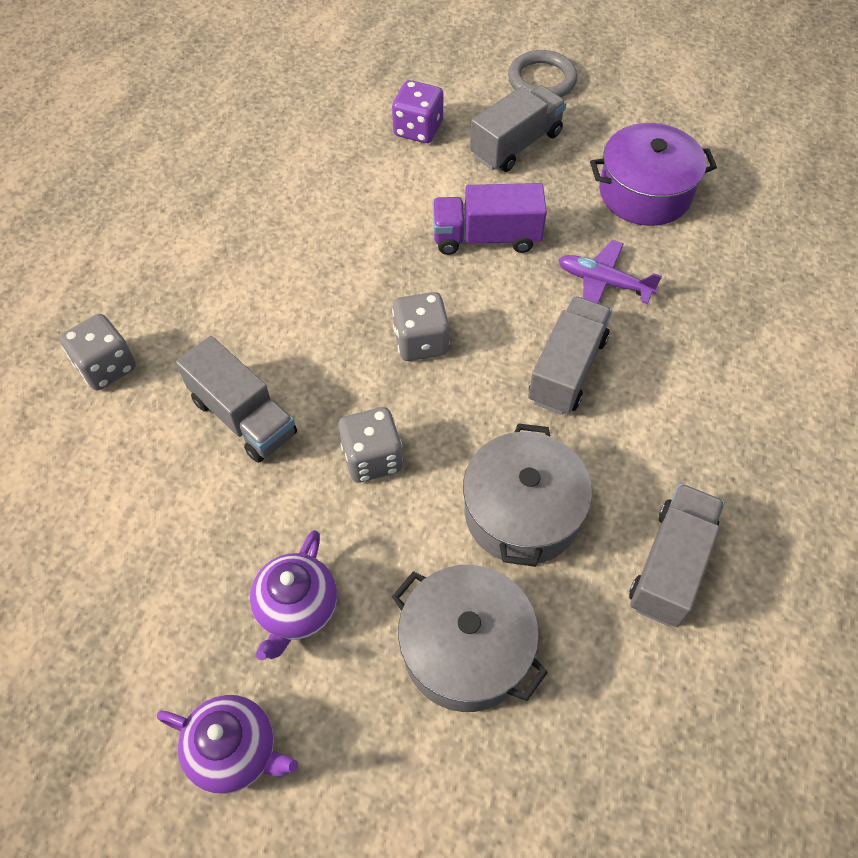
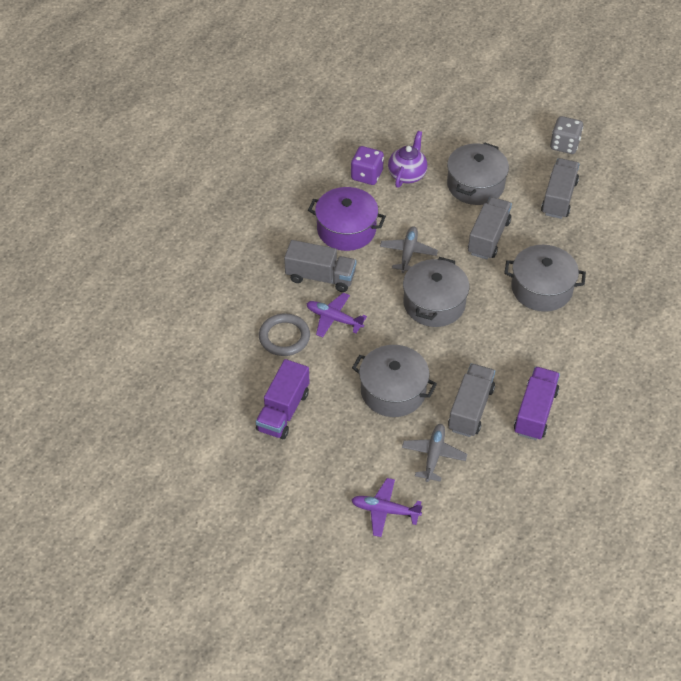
grey dice: 3 -> 1
grey plane: 0 -> 2
grey pot: 2 -> 4
purple plane: 1 -> 2
purple teapot: 2 -> 1
purple truck: 1 -> 2

